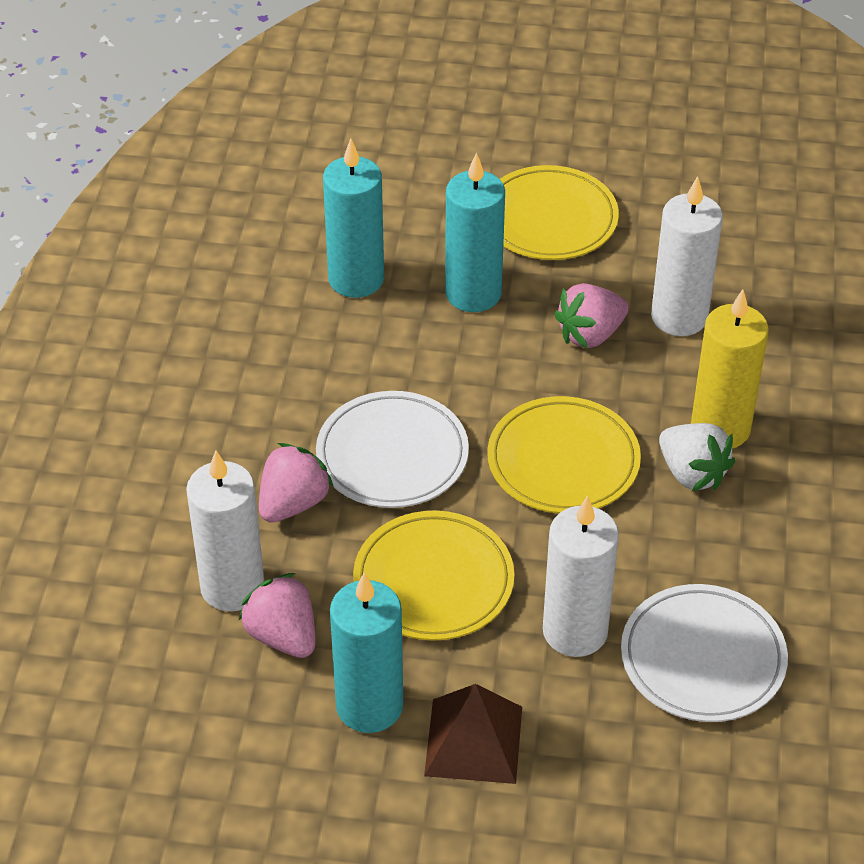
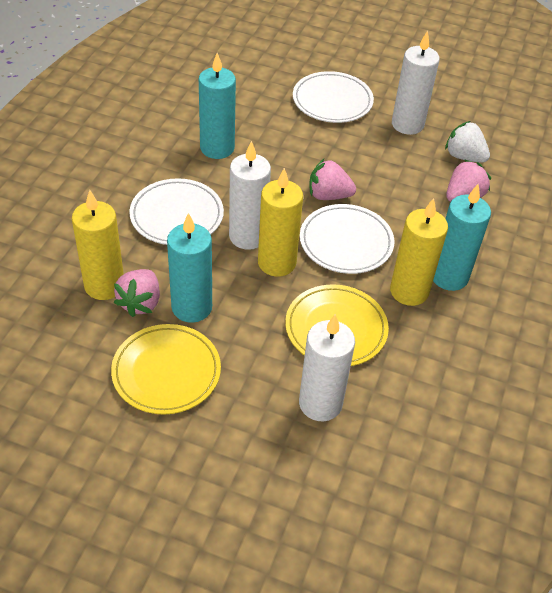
brown pyramid: 1 -> 0
white plate: 2 -> 3
yellow candle: 1 -> 3
yellow plate: 3 -> 2

